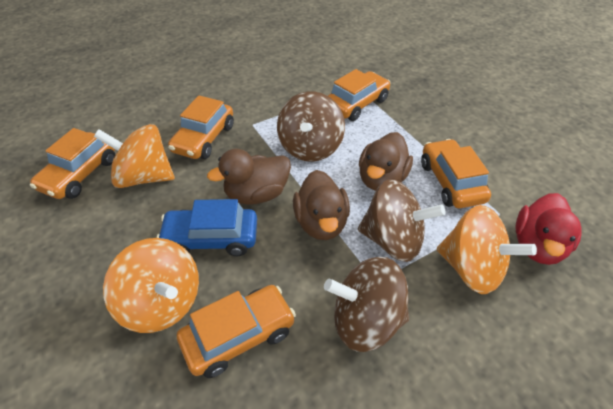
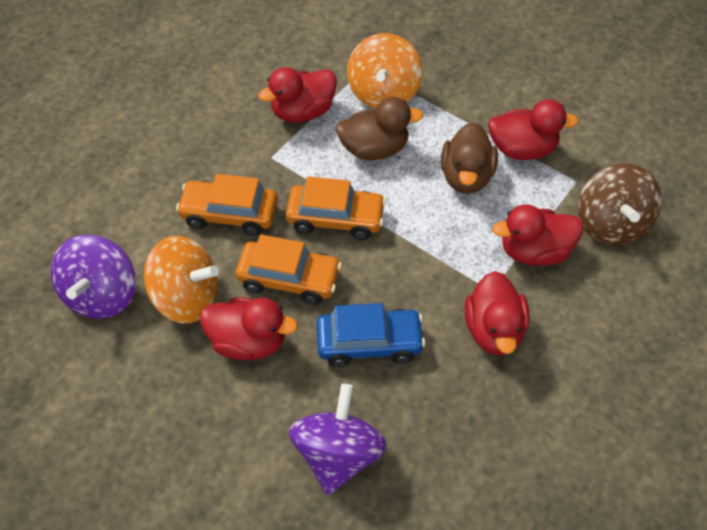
brown duck: 3 -> 2
brown spinning top: 3 -> 1
orange car: 5 -> 3
orange spinning top: 3 -> 2
purple spinning top: 0 -> 2
red duck: 1 -> 5

